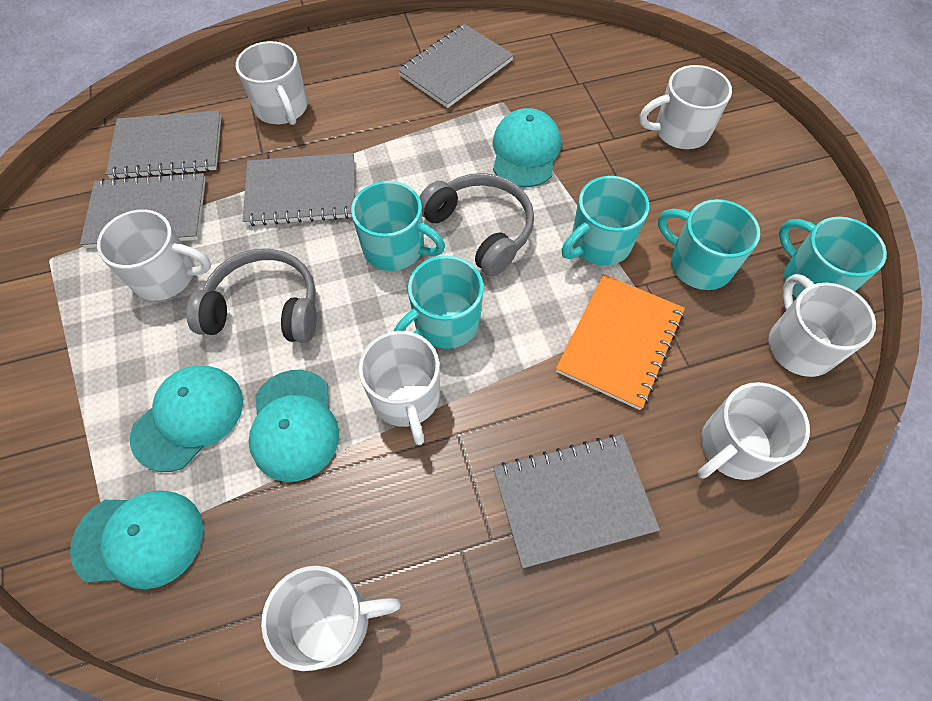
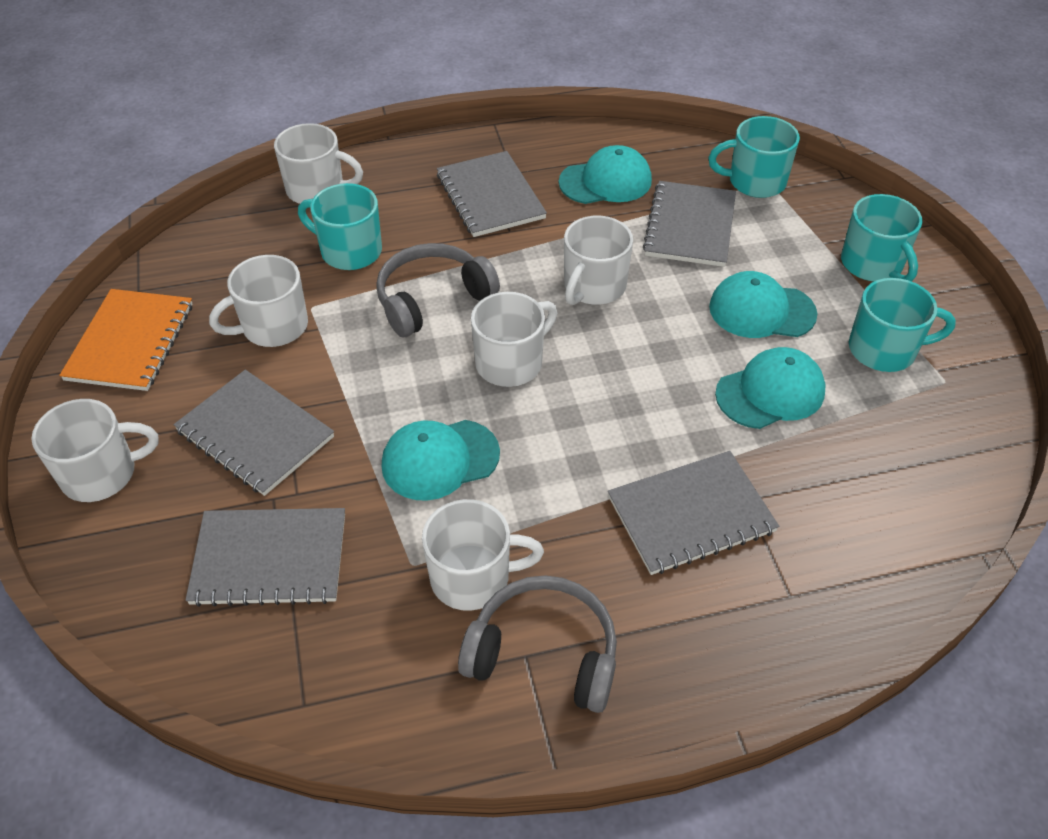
turquoise mug: 5 -> 4
white mug: 7 -> 6

